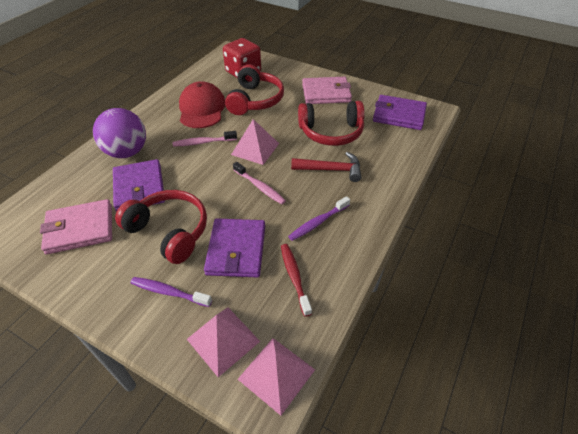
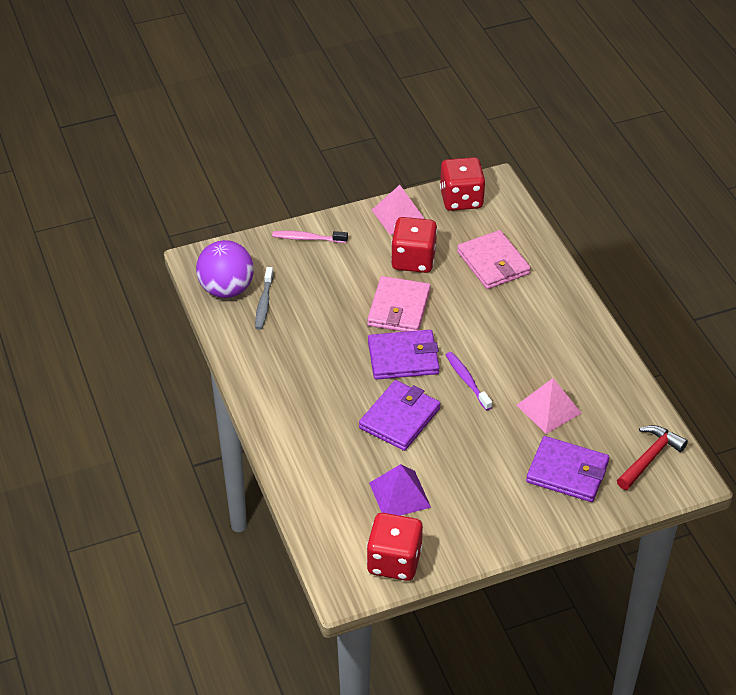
grey toothbrush: 0 -> 1
pink pyramid: 3 -> 2
pink toothbrush: 2 -> 1
purple pyramid: 0 -> 1
purple toothbrush: 2 -> 1
red cap: 1 -> 0
red dice: 1 -> 3
red headphones: 3 -> 0
red toothbrush: 1 -> 0

